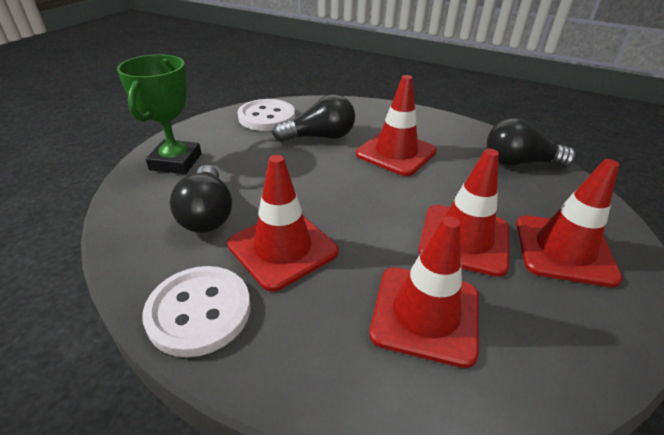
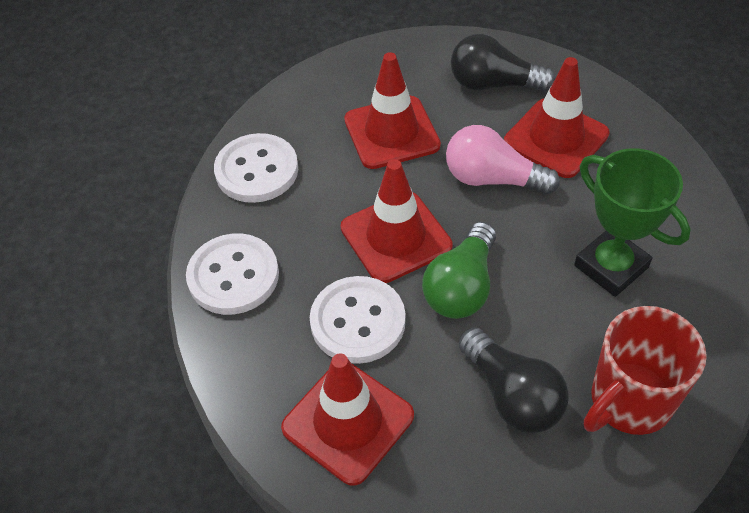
black light bulb: 3 -> 2
green light bulb: 0 -> 1
pink light bulb: 0 -> 1
red mug: 0 -> 1
red traffic cone: 5 -> 4
white button: 2 -> 3

